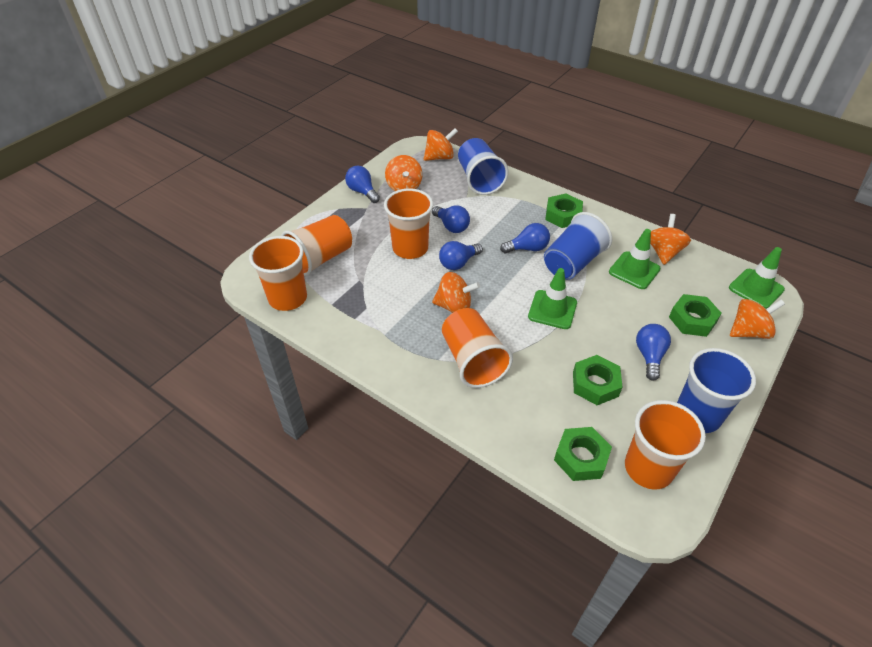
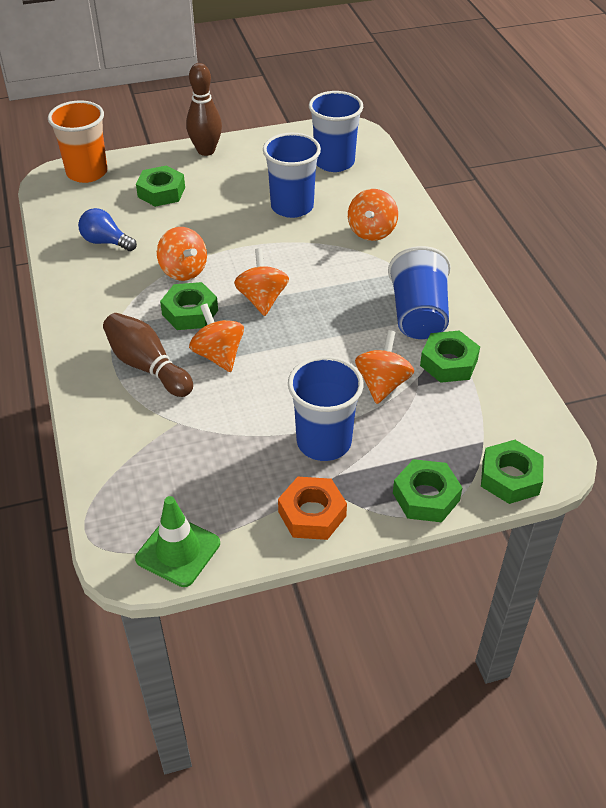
blue cup: 3 -> 4
blue light bulb: 5 -> 1
brown bowling pin: 0 -> 2
green nut: 4 -> 5
green traffic cone: 3 -> 1
orange cup: 5 -> 1
orange nut: 0 -> 1

